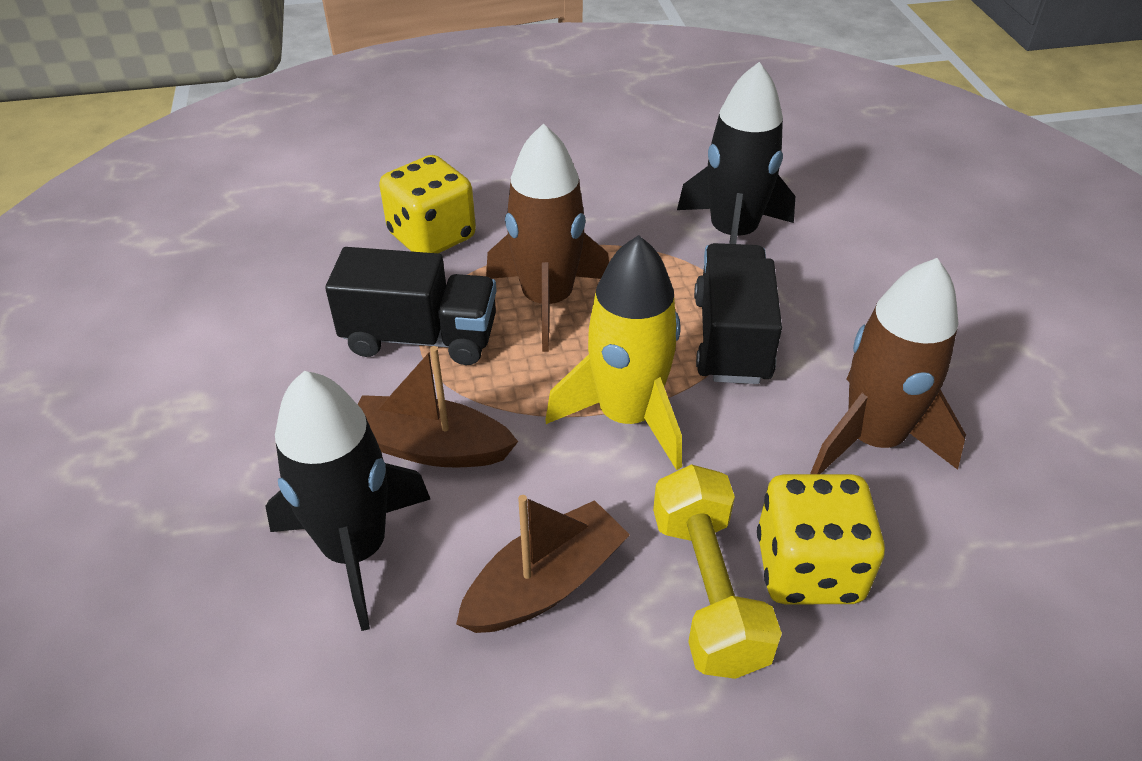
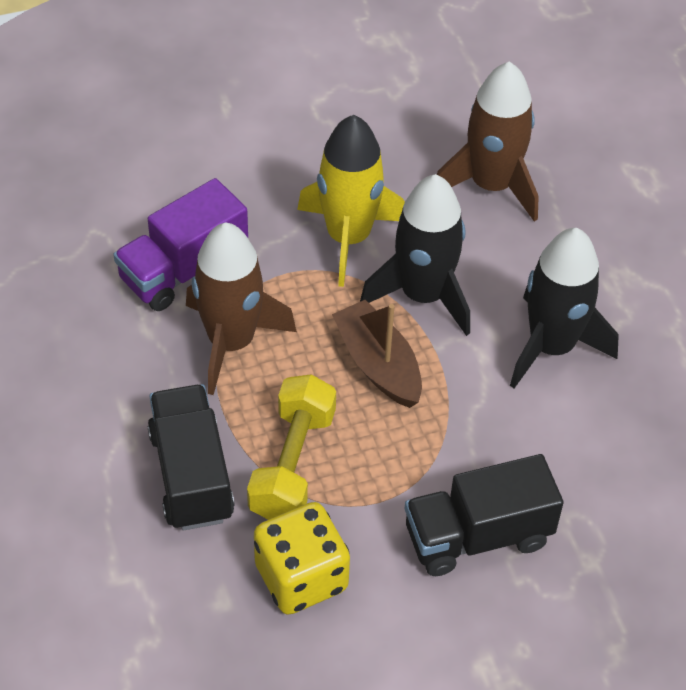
brown boat: 2 -> 1
purple truck: 0 -> 1
yellow dice: 2 -> 1

